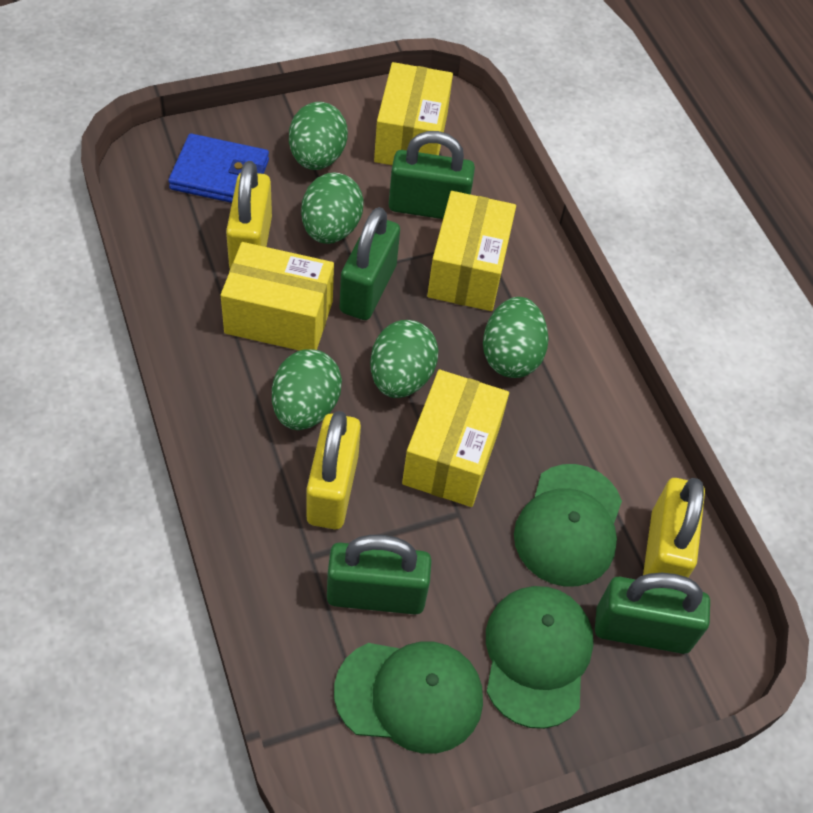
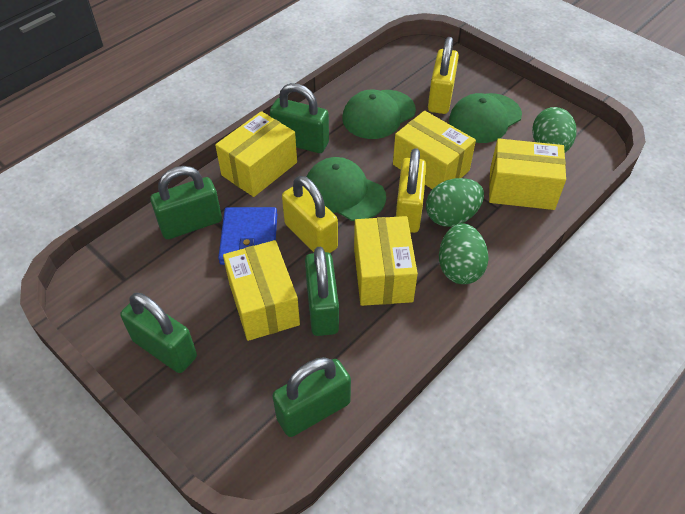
green egg: 5 -> 3
green padlock: 4 -> 5
yellow box: 4 -> 5

